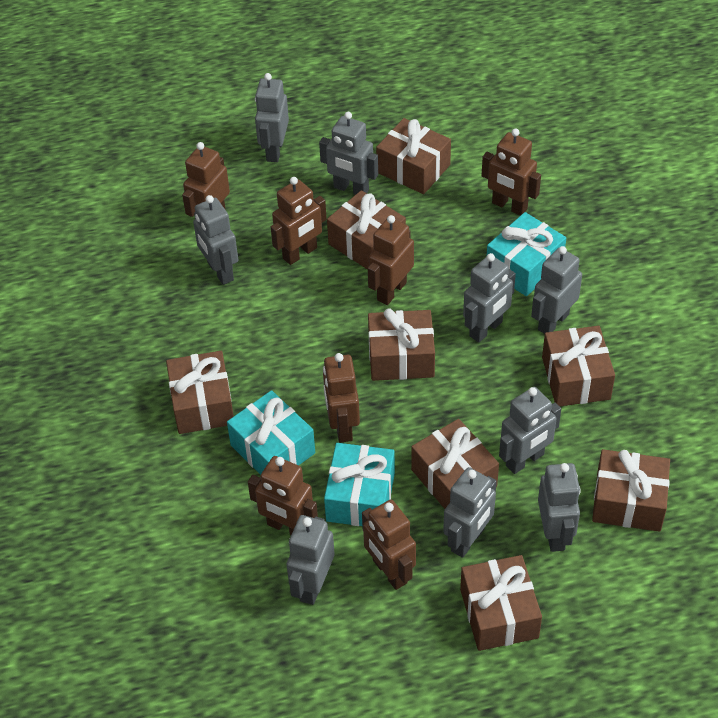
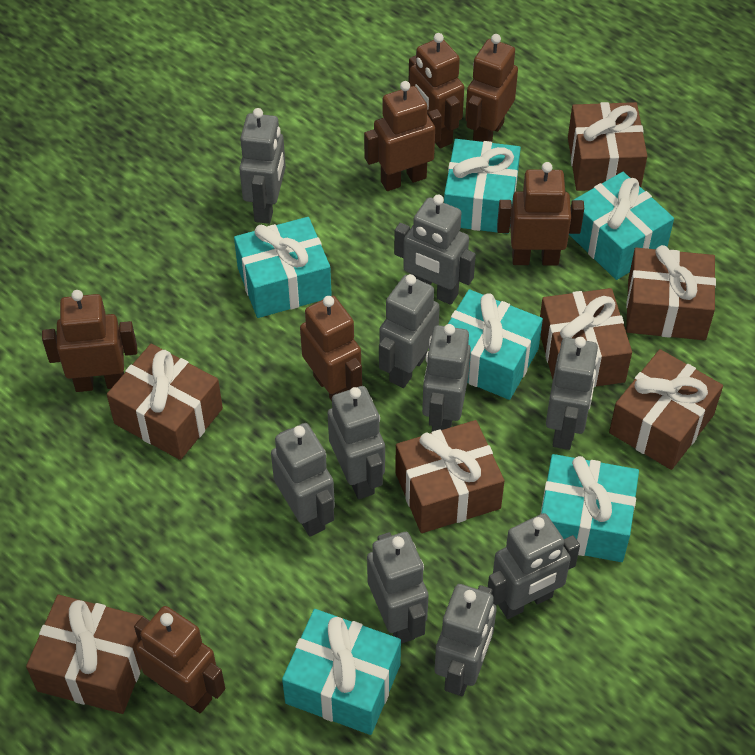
brown gift: 8 -> 7
grey robot: 9 -> 10
turquoise gift: 3 -> 6

